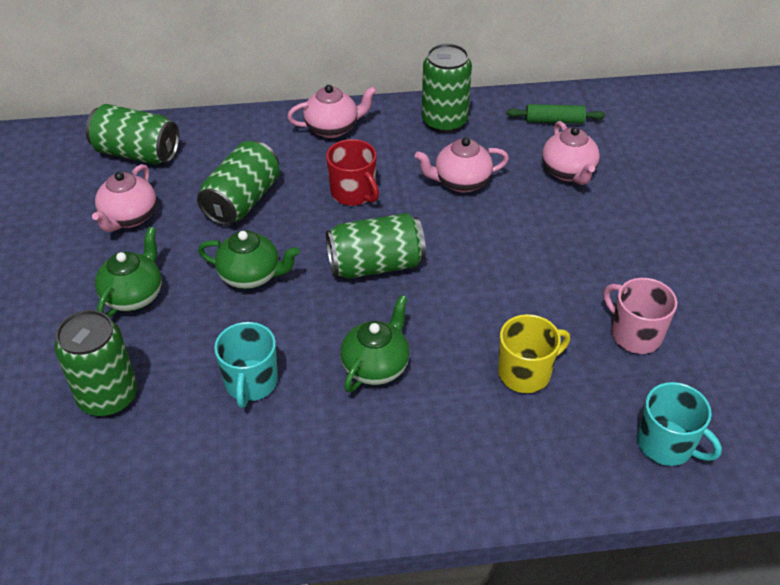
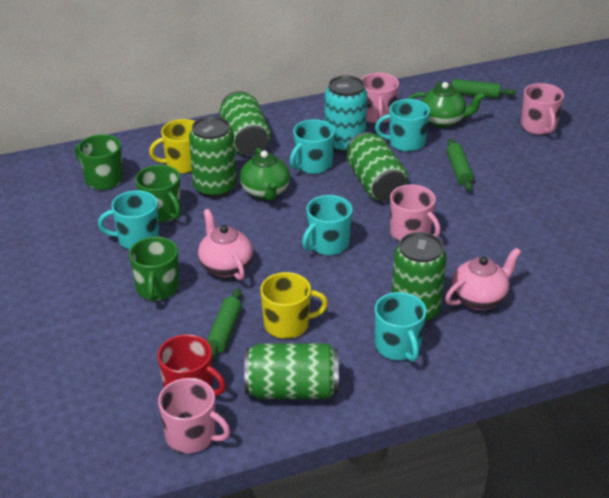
green mug: 0 -> 3
green rolling pin: 1 -> 3
green teapot: 3 -> 2
pink mug: 1 -> 4
pink teapot: 4 -> 2
turquoise can: 0 -> 1
turquoise mug: 2 -> 5
yellow mug: 1 -> 2

